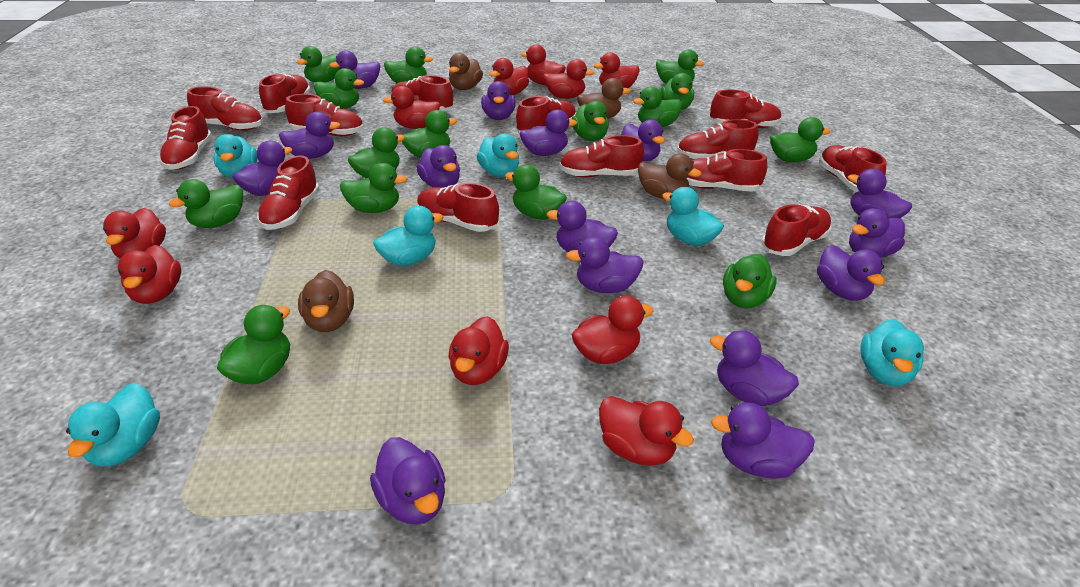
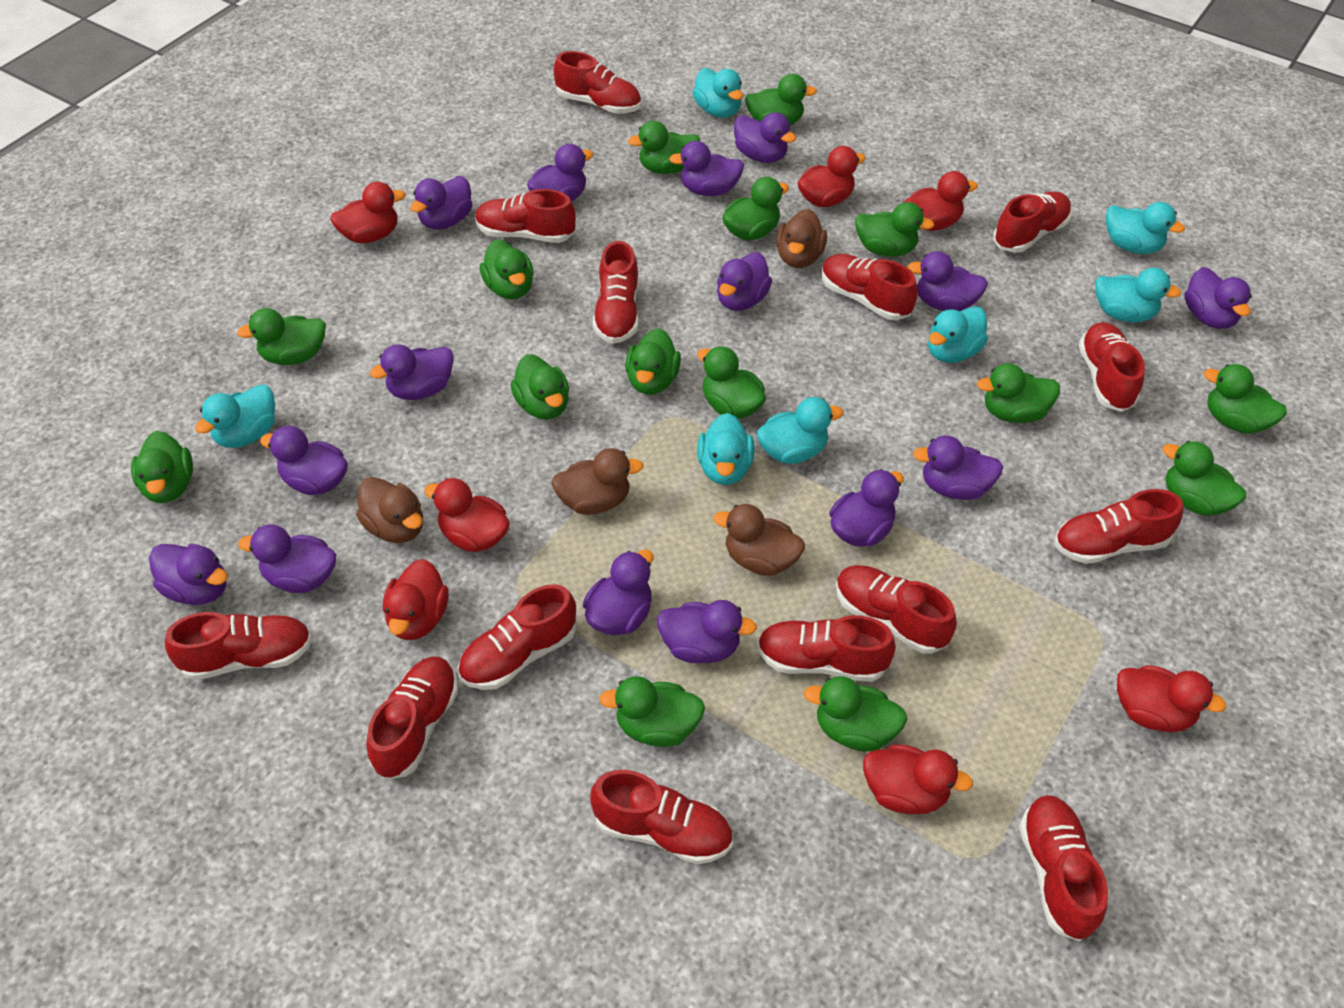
red duck: 10 -> 7
turquoise duck: 6 -> 7

